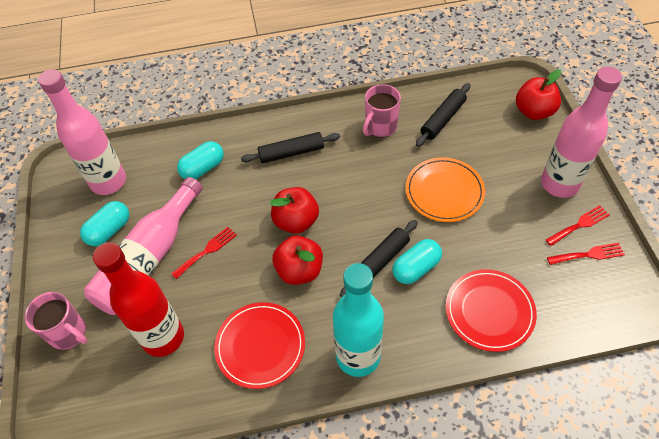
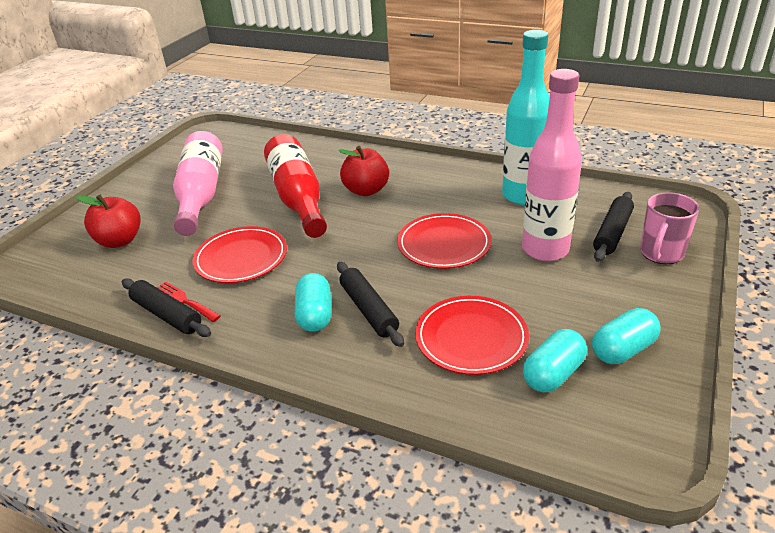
orange plate: 1 -> 0
pink bottle: 3 -> 2
pink mug: 2 -> 1
red apple: 3 -> 2
red fork: 3 -> 1
red plate: 2 -> 3

